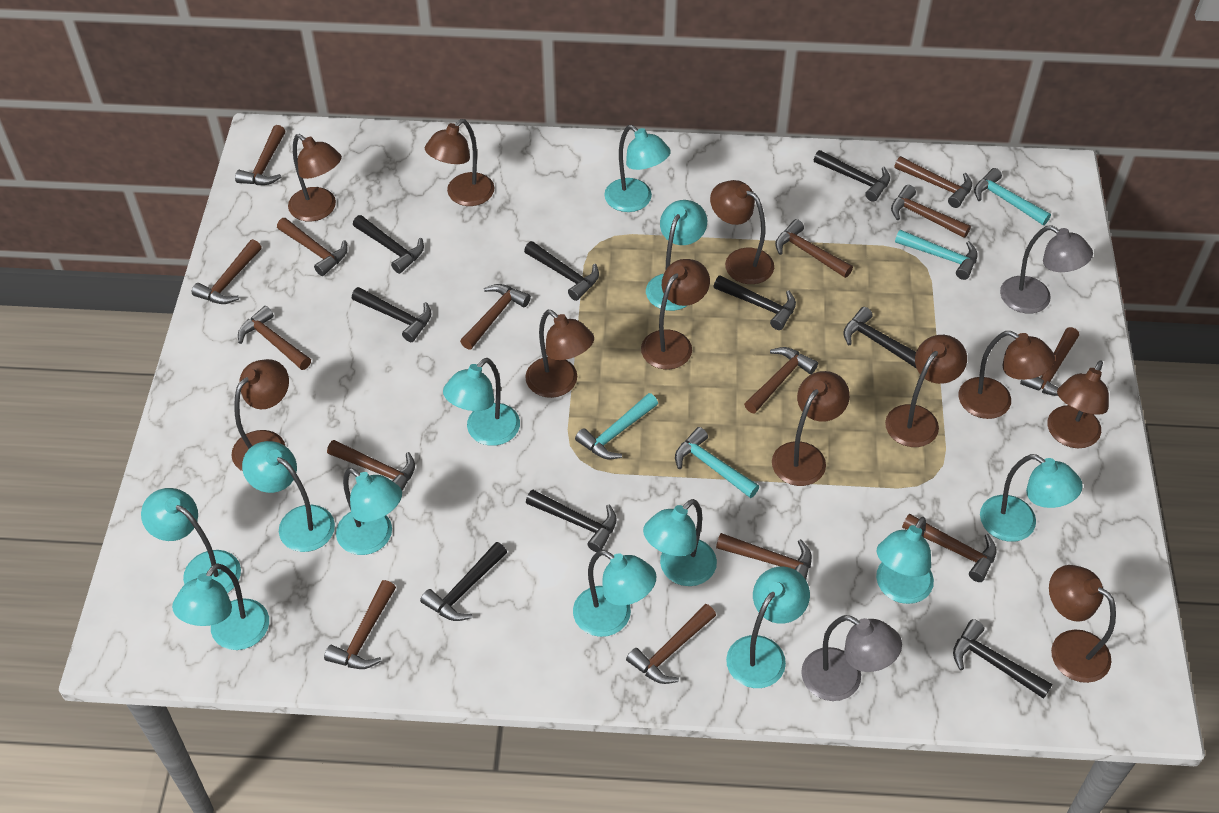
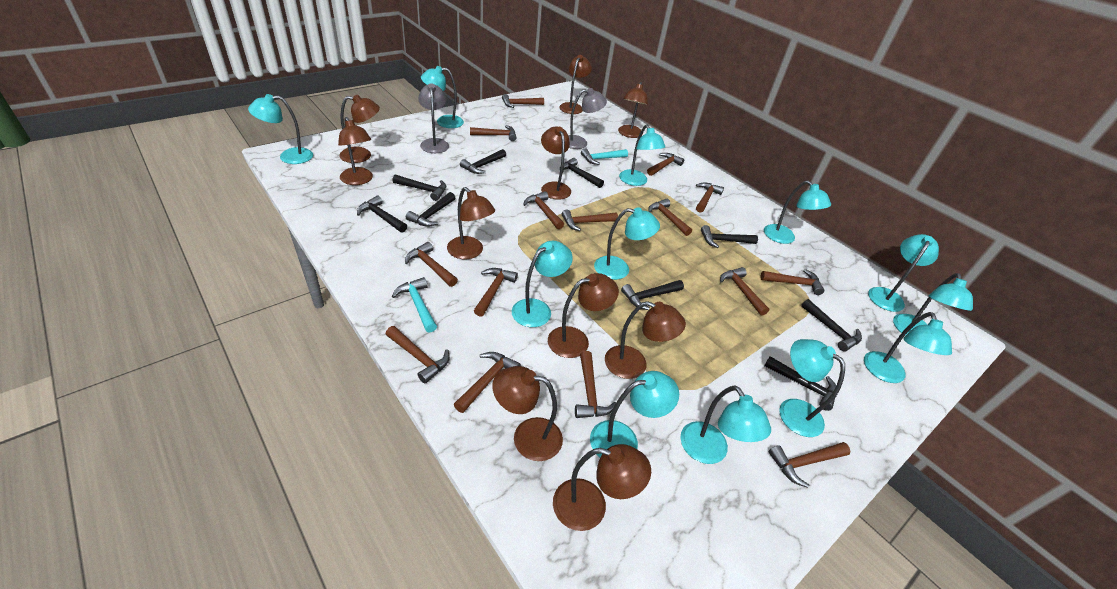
brown lamp: 11 -> 10
turquoise hammer: 4 -> 2

